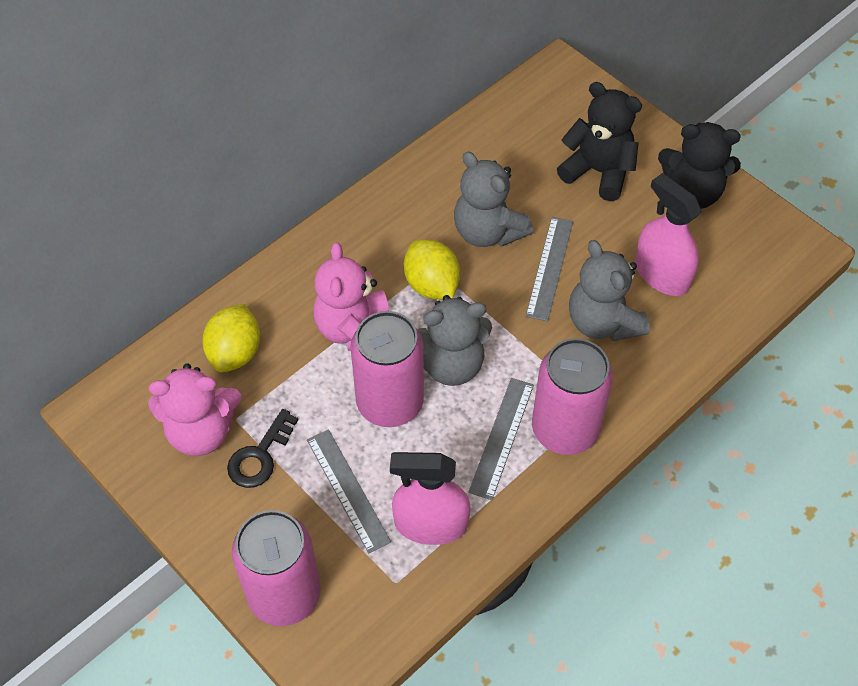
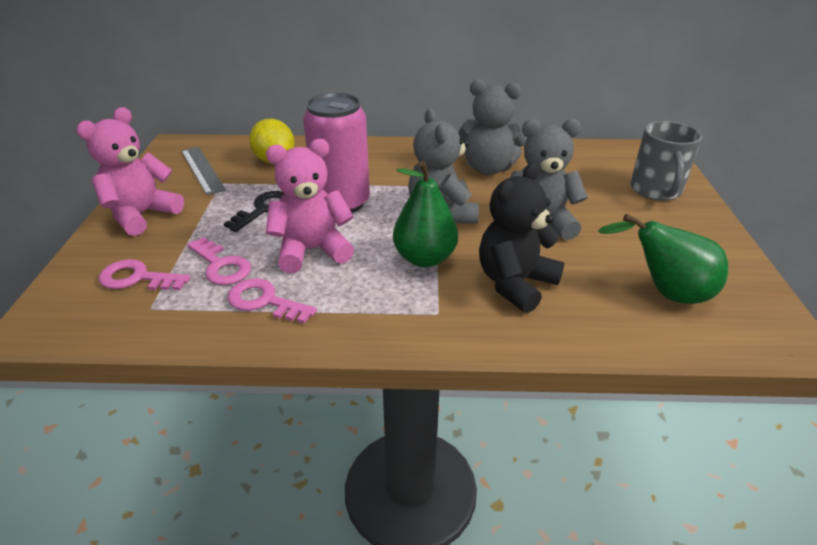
black teddy bear: 2 -> 1
green pear: 0 -> 2
grey mug: 0 -> 1
grey ruler: 3 -> 1
pink can: 3 -> 1
pink key: 0 -> 3
pink spray bottle: 2 -> 0
yellow lemon: 2 -> 1

